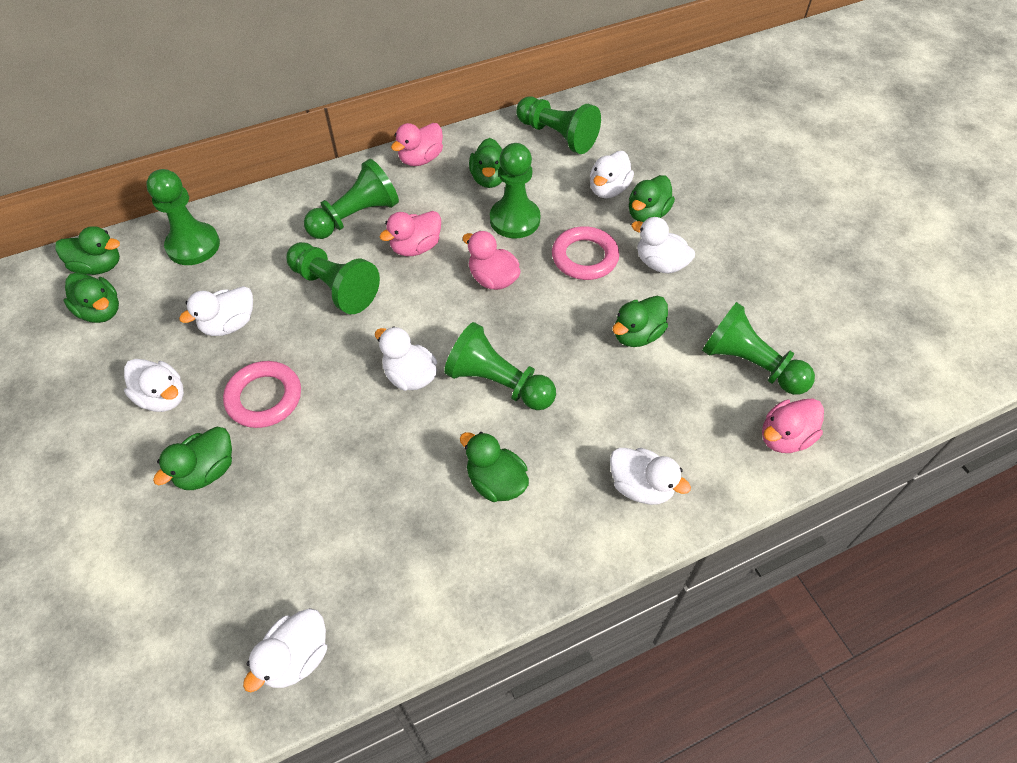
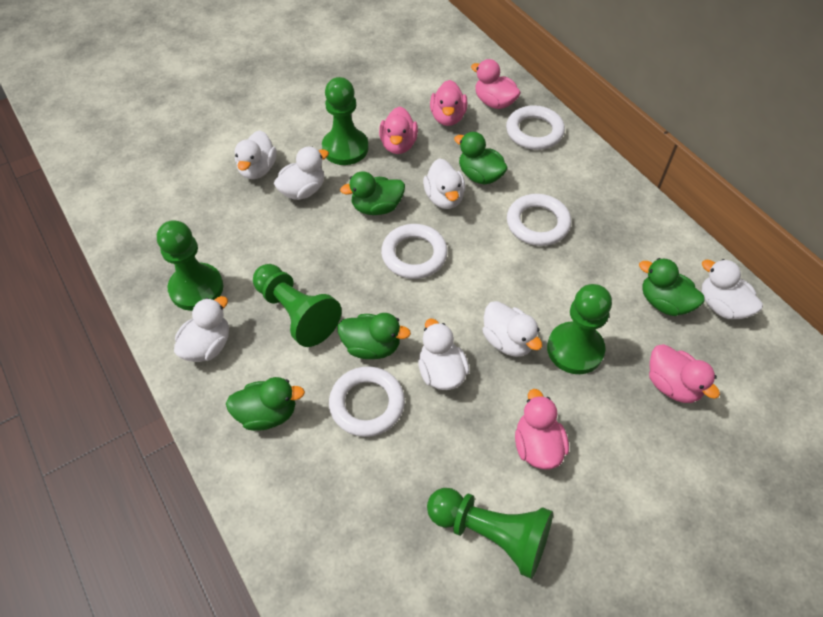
green duck: 7 -> 5
green pawn: 7 -> 5
pink duck: 4 -> 5
pink ring: 2 -> 0
white ring: 0 -> 4

